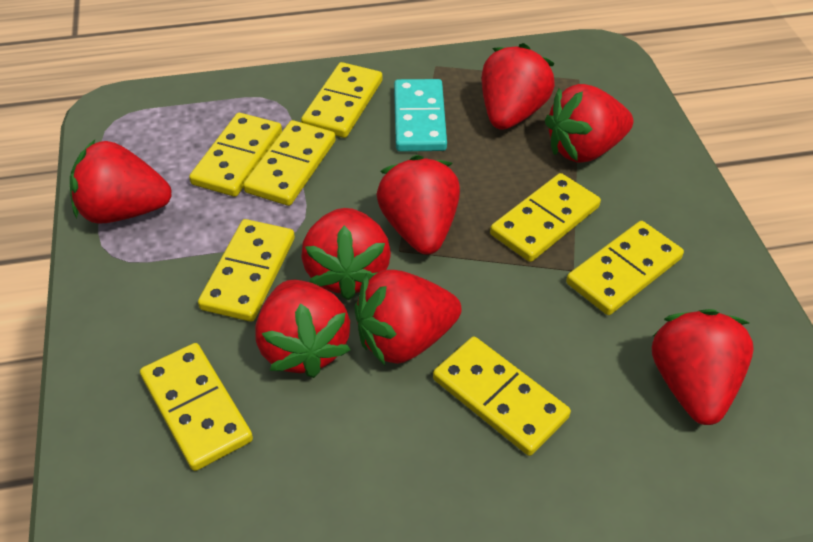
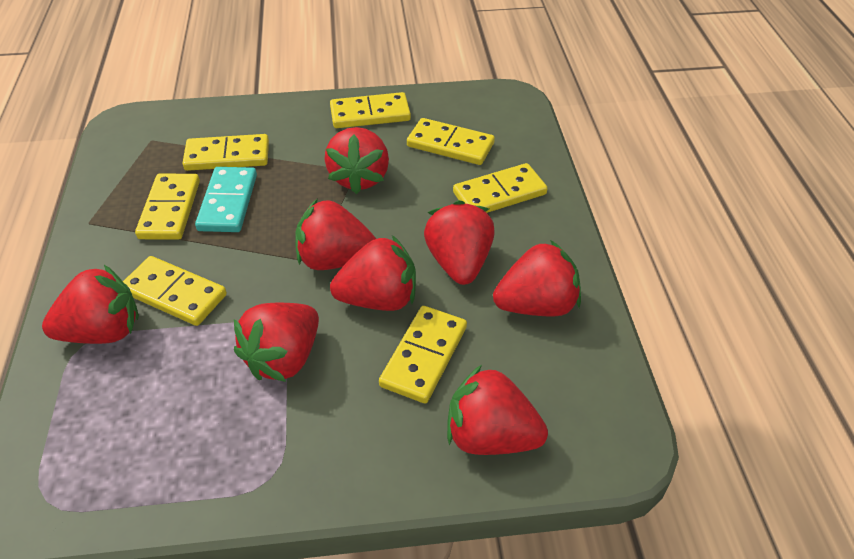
yellow domino: 8 -> 7

